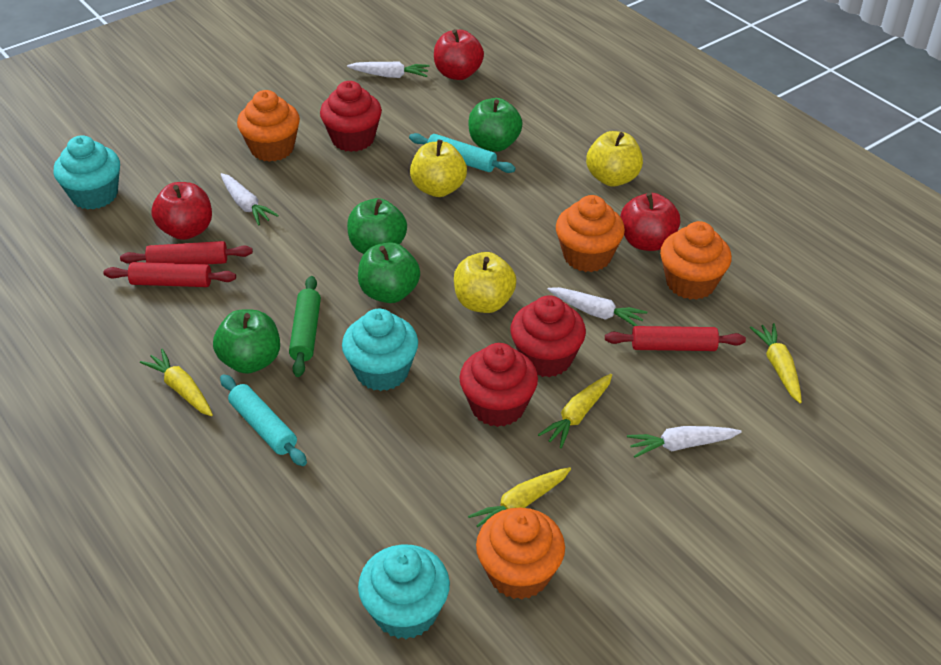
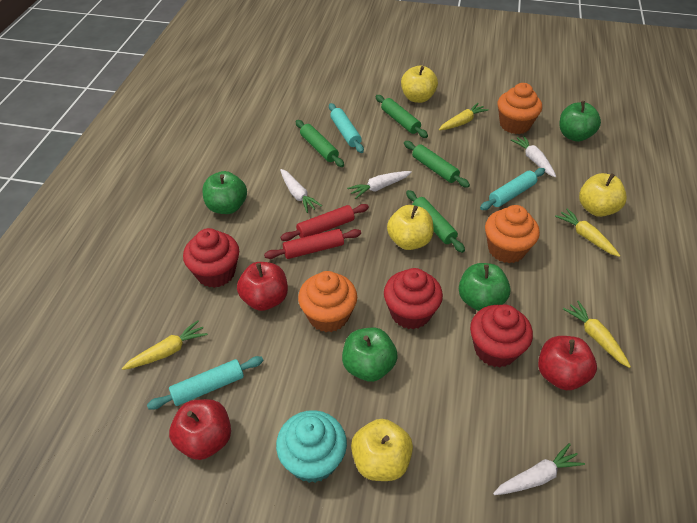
green rolling pin: 1 -> 4
orange cupcake: 4 -> 3
red rolling pin: 3 -> 2
turquoise cupcake: 3 -> 1
turquoise rolling pin: 2 -> 3
yellow apple: 3 -> 4

